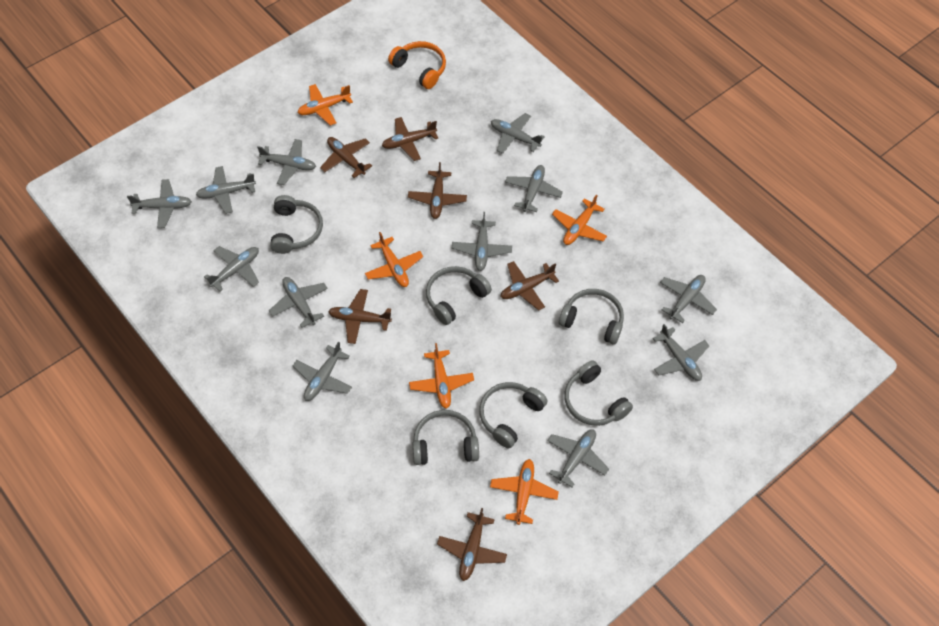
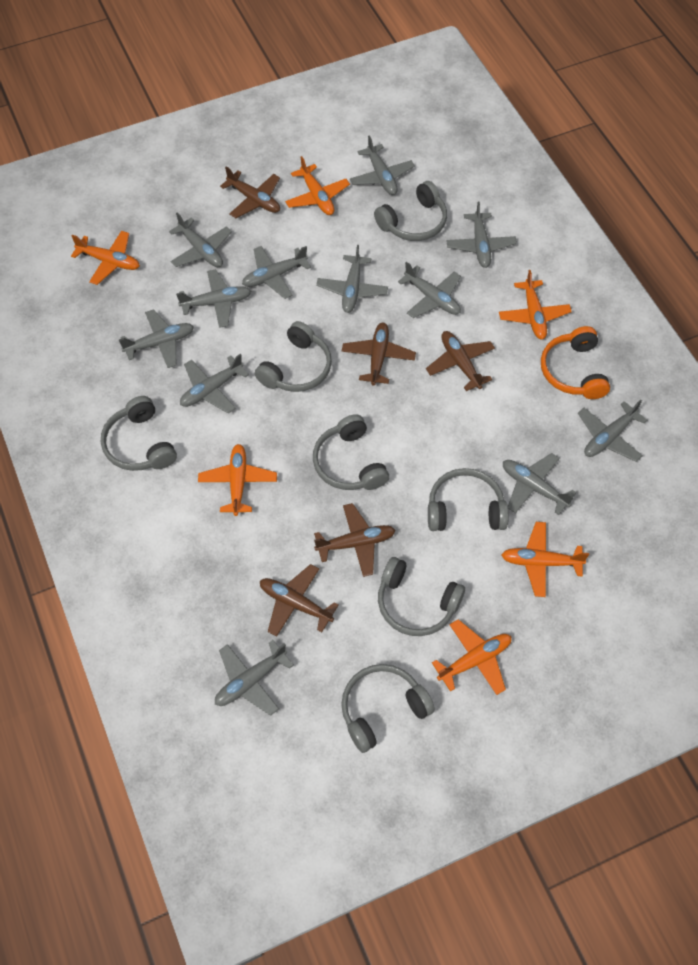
brown plane: 6 -> 5
grey headphones: 6 -> 7
orange plane: 5 -> 6

